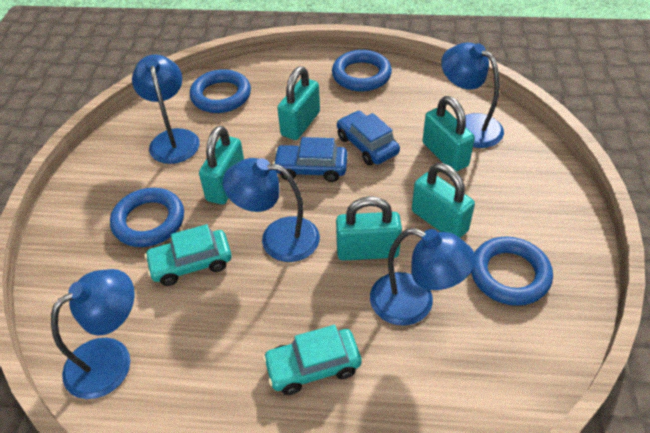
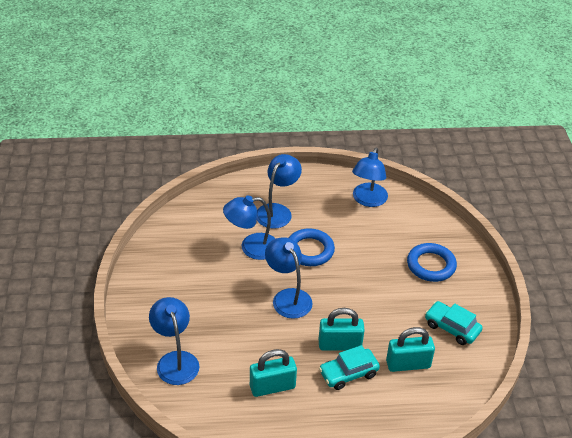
blue car: 2 -> 0
blue ring: 4 -> 2
turquoise padlock: 5 -> 3

